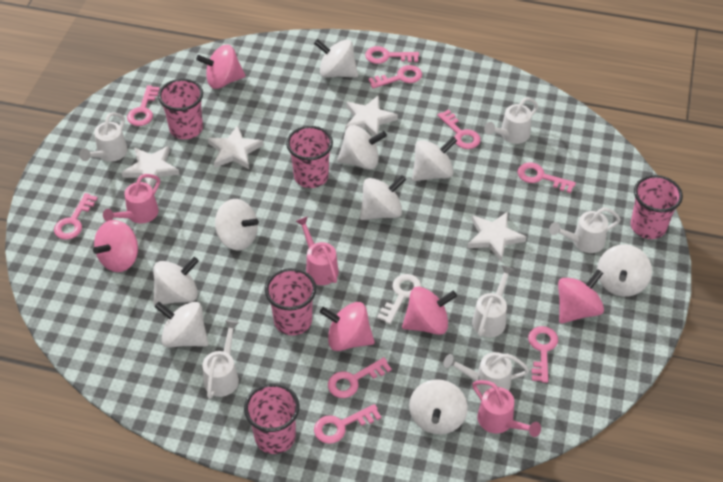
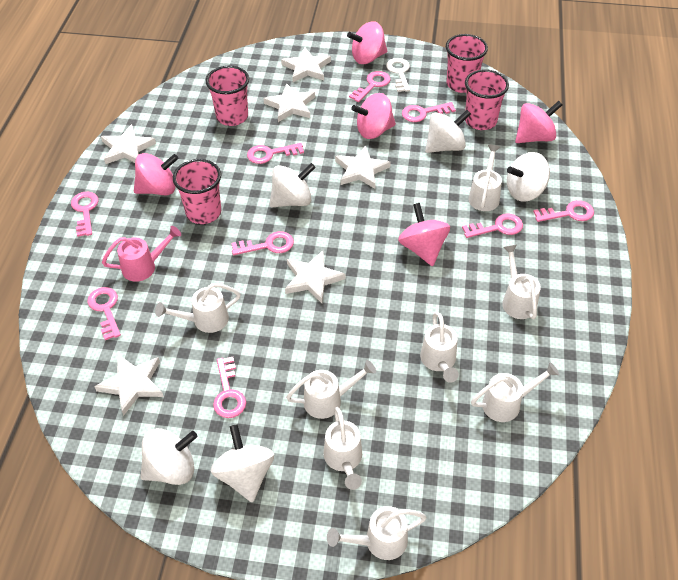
pink cup: 5 -> 4
pink watering can: 3 -> 1
white spinning top: 9 -> 5
white star: 4 -> 6
white watering can: 6 -> 8

